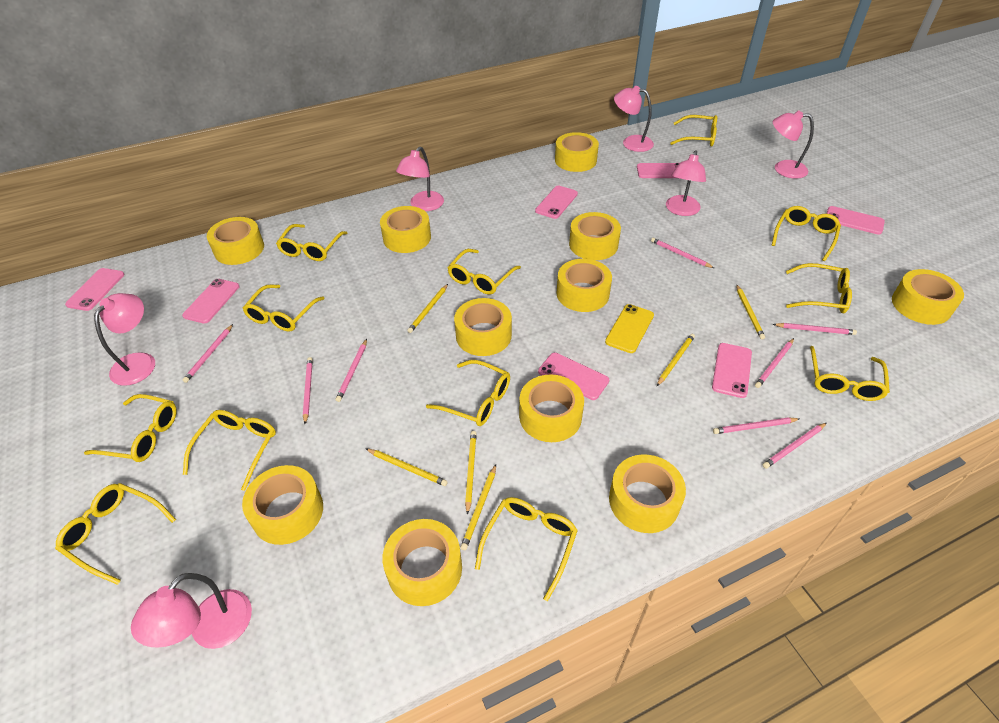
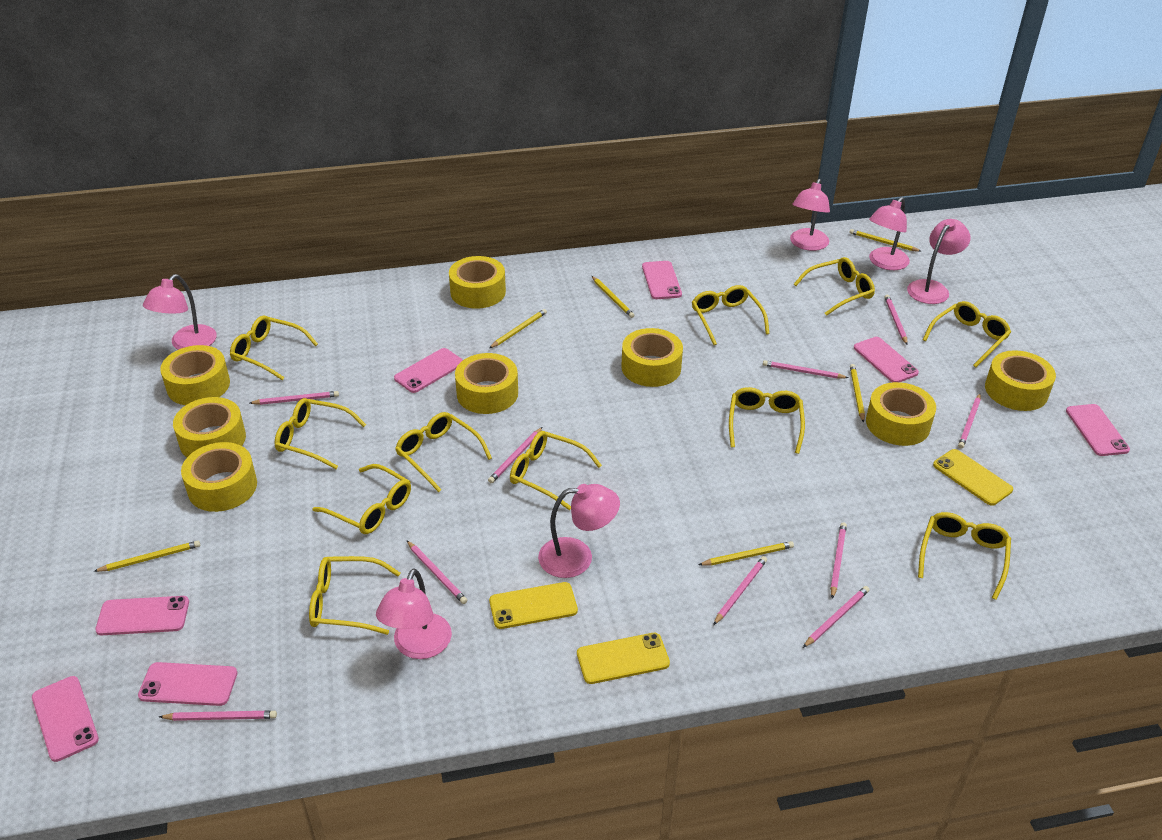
pink pencil: 8 -> 10
yellow glasses: 12 -> 11
yellow phone: 1 -> 3
yellow tape: 11 -> 8

